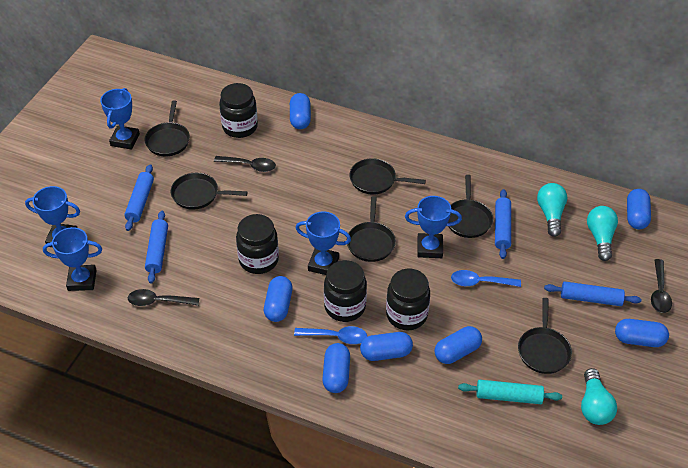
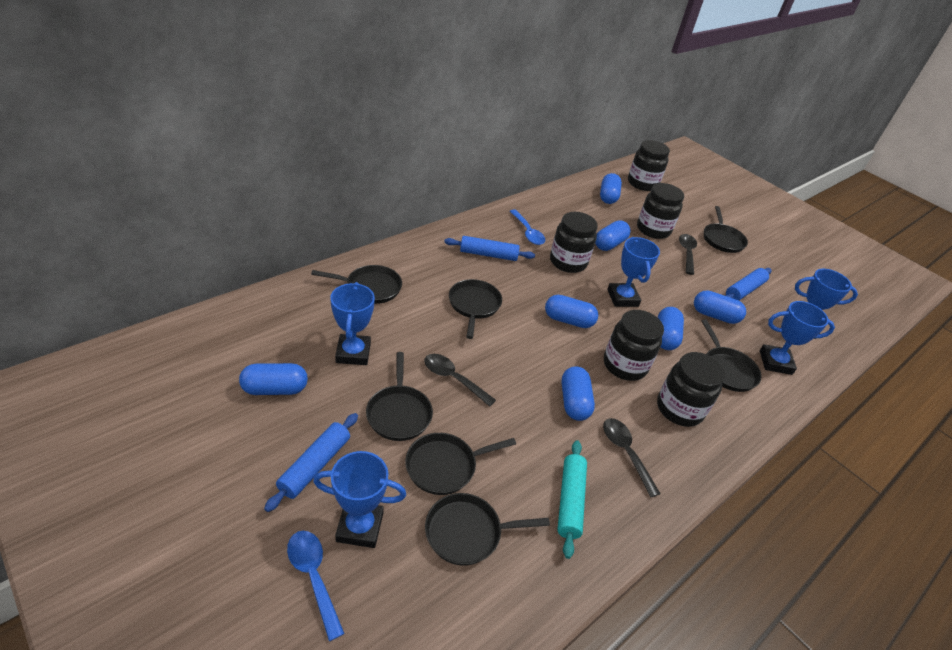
black jar: 4 -> 5
black pan: 6 -> 7
blue rolling pin: 4 -> 3
turquoise light bulb: 3 -> 0

